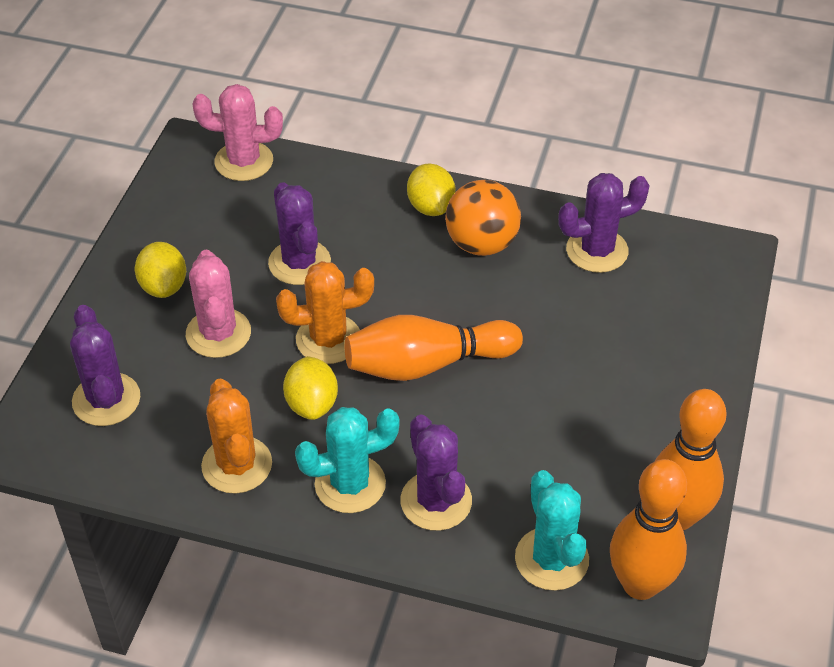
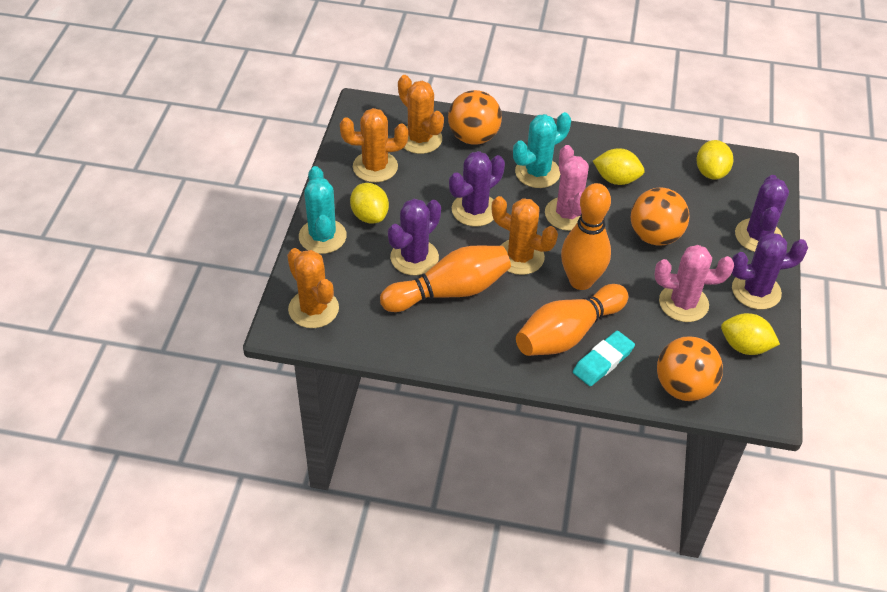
orange ball: 1 -> 3
orange cactus: 2 -> 4
turquoise eraser: 0 -> 1
yellow lemon: 3 -> 4

